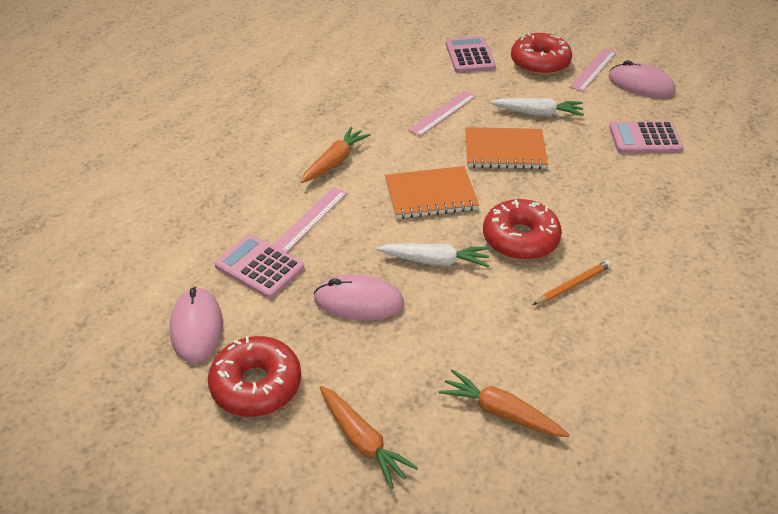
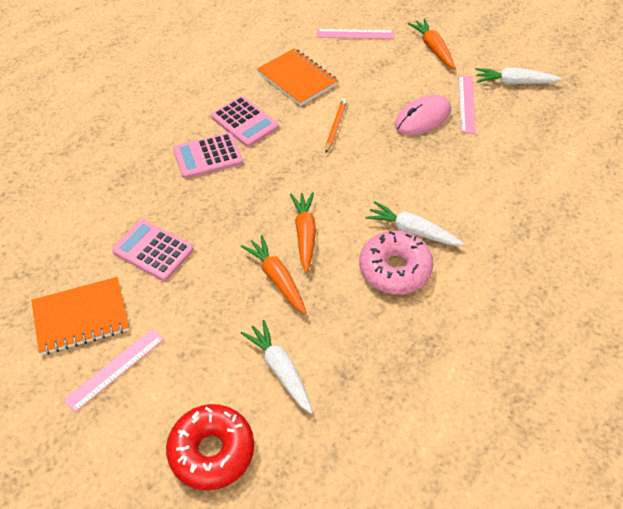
pink donut: 0 -> 1
pink mouse: 3 -> 1
red donut: 3 -> 1
white carrot: 2 -> 3

